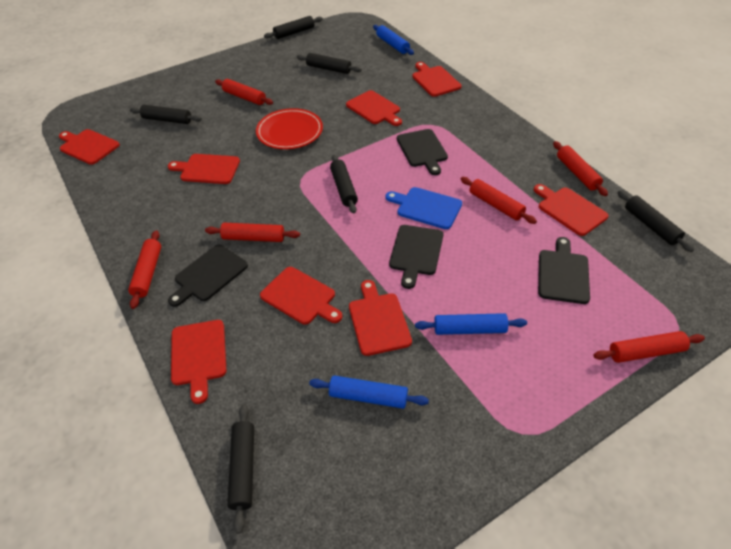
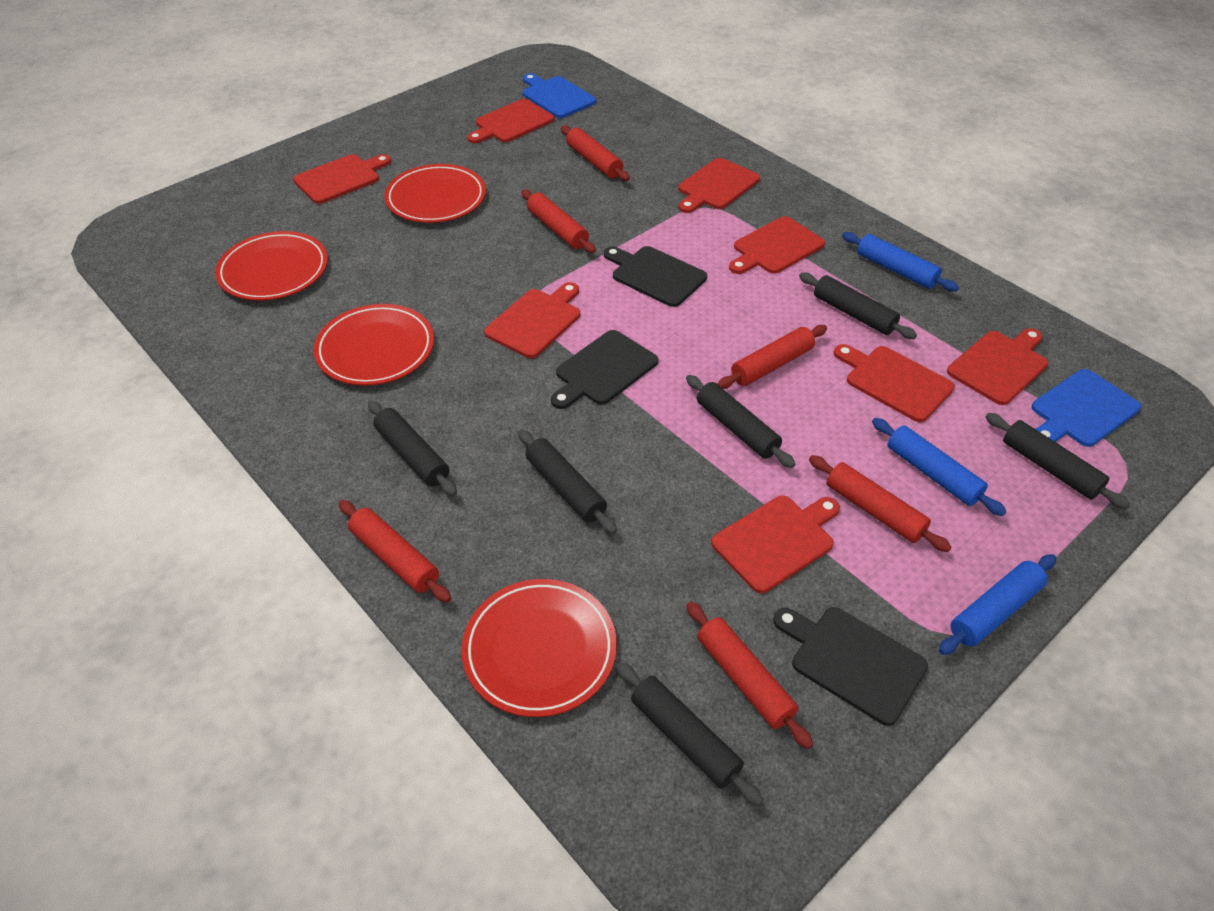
black cutting board: 4 -> 3
blue cutting board: 1 -> 2
red plate: 1 -> 4

